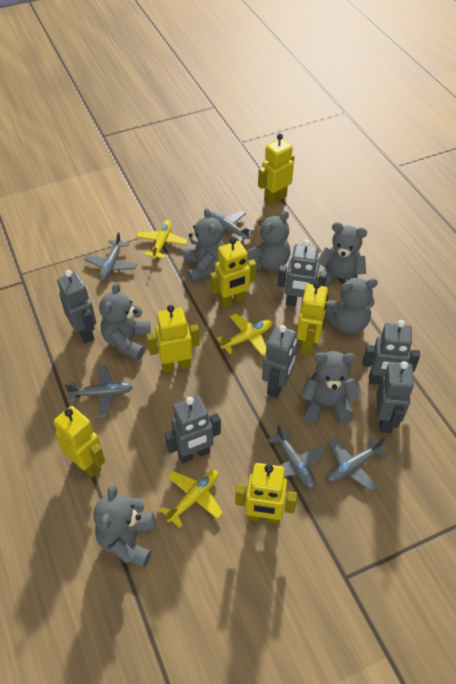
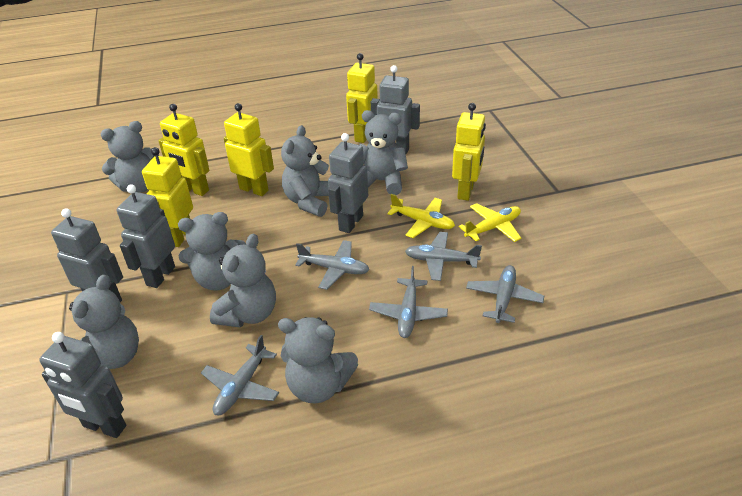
grey robot: 6 -> 5
yellow plane: 3 -> 2
yellow robot: 6 -> 5

